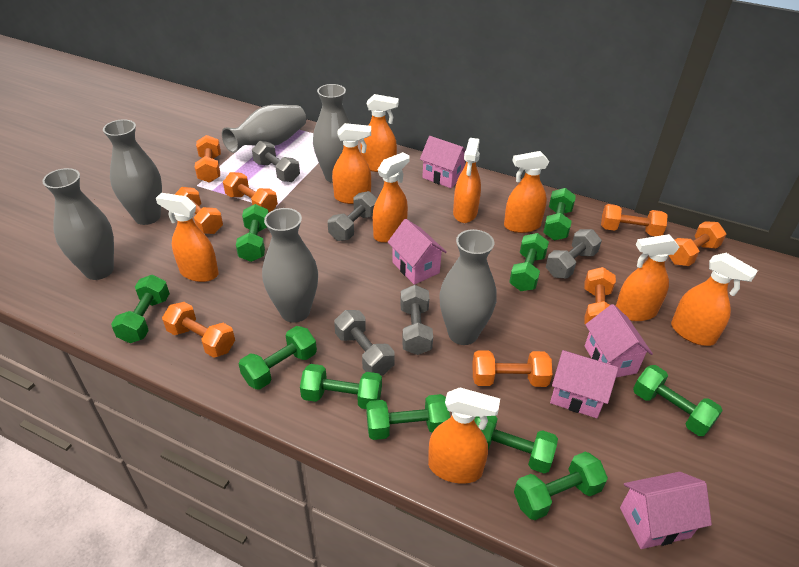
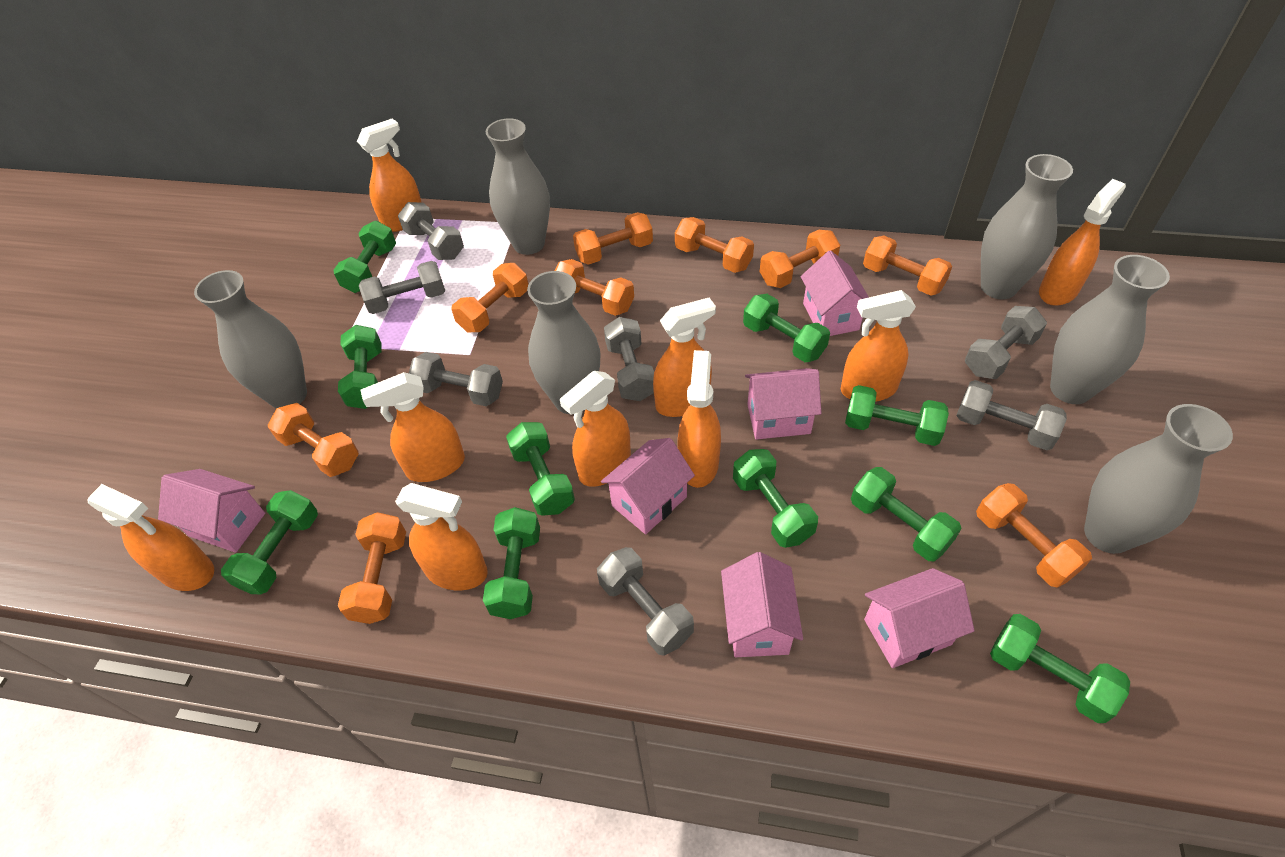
grey dumbbell: 5 -> 7
orange dumbbell: 8 -> 9
pink house: 5 -> 6

